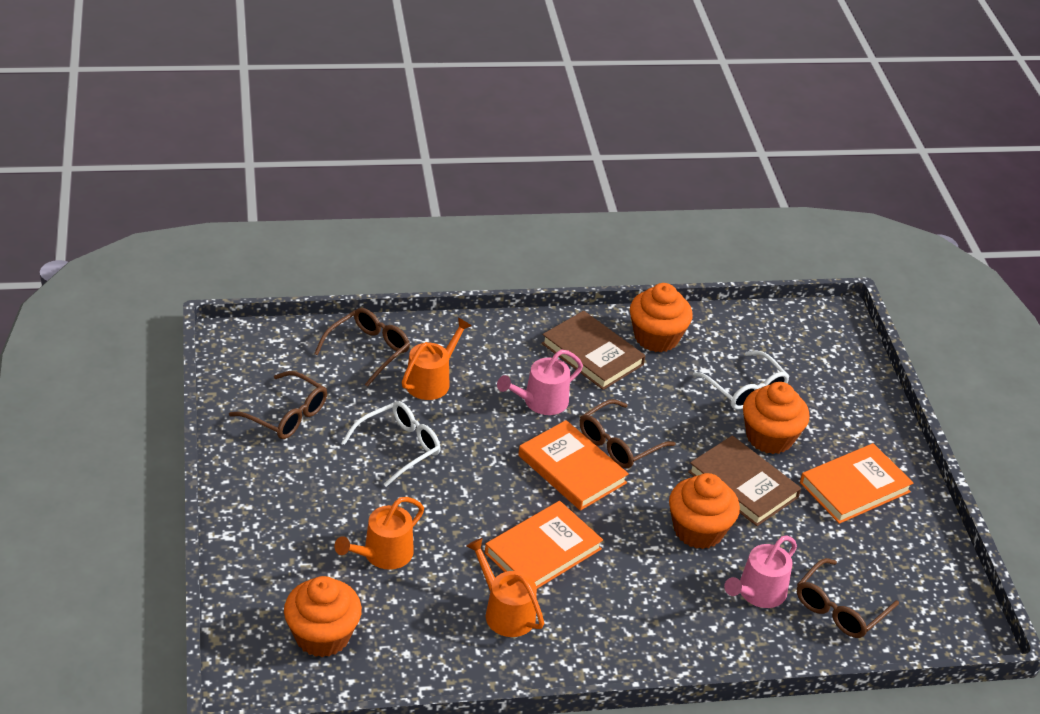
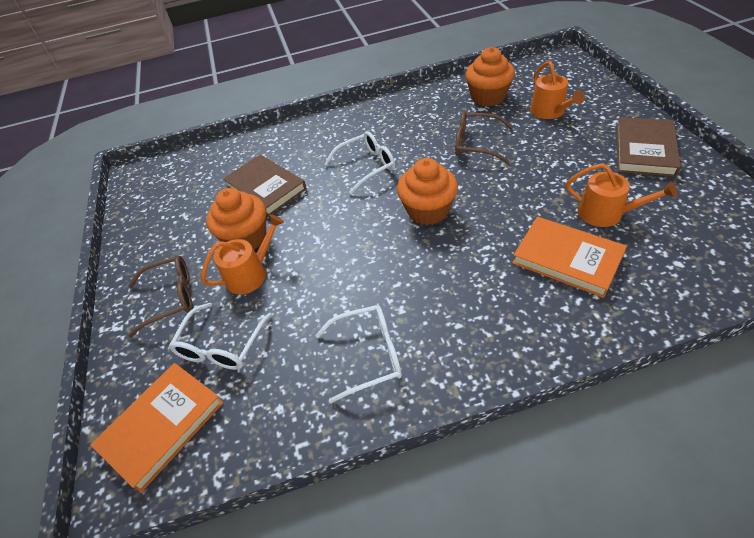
brown glasses: 4 -> 2
orange book: 3 -> 2
orange cupcake: 4 -> 3
pink watering can: 2 -> 0
white glasses: 2 -> 3

